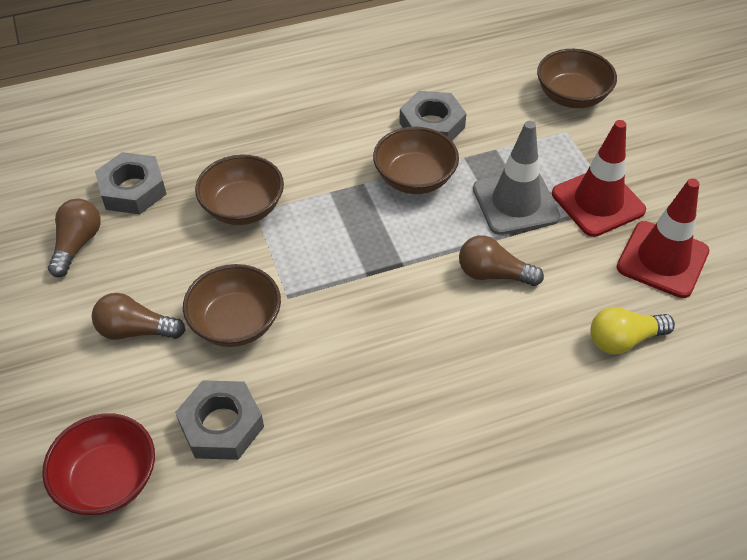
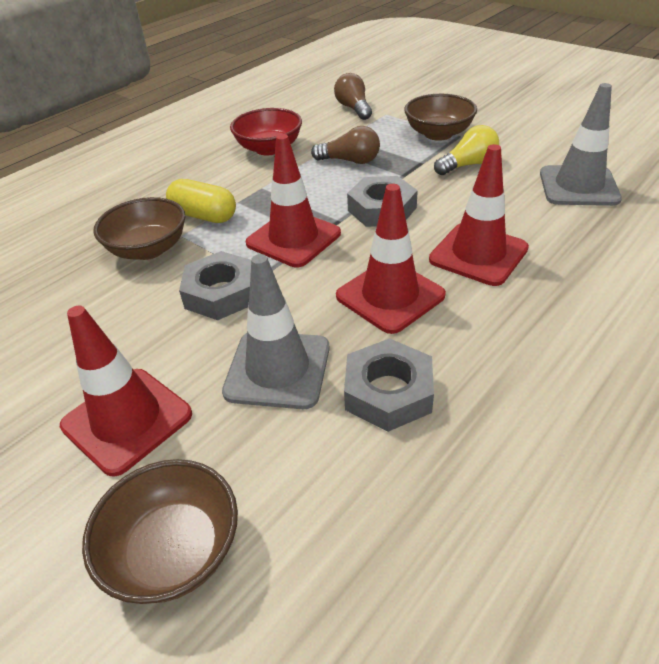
brown bowl: 4 -> 3
brown light bulb: 3 -> 2
grey traffic cone: 1 -> 2
red traffic cone: 2 -> 4
yellow capsule: 0 -> 1

